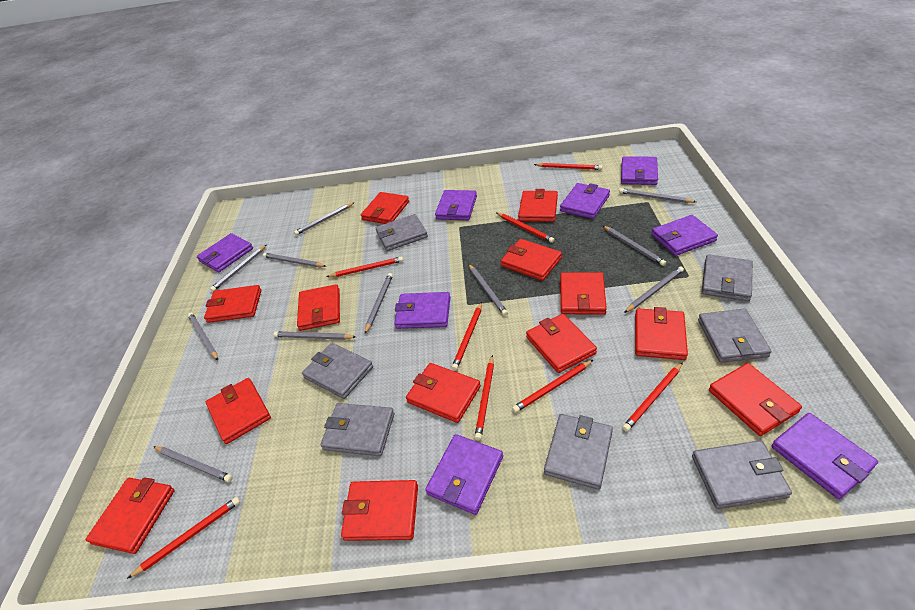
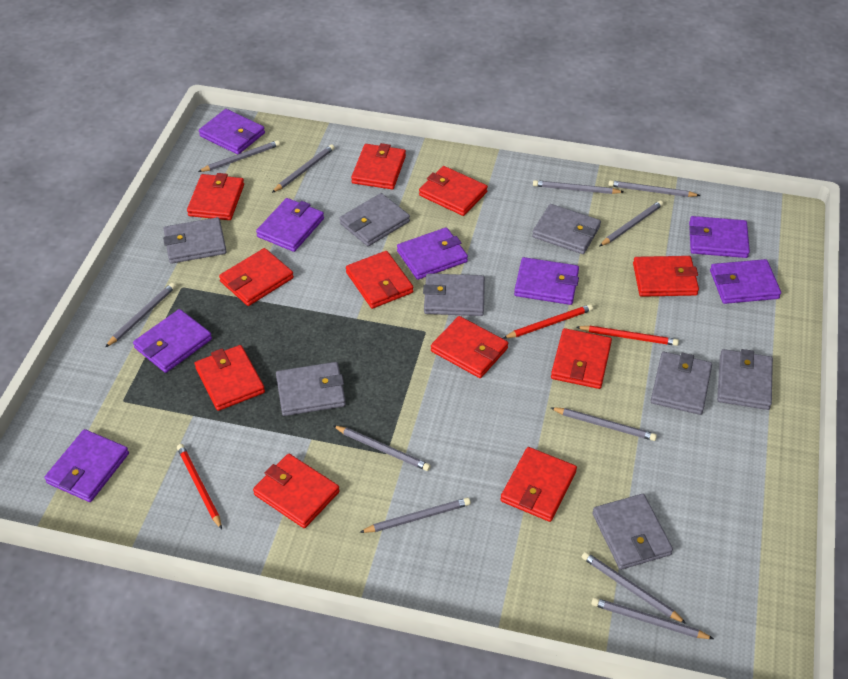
grey wallet: 7 -> 8
red pencil: 8 -> 3
red wallet: 13 -> 11

